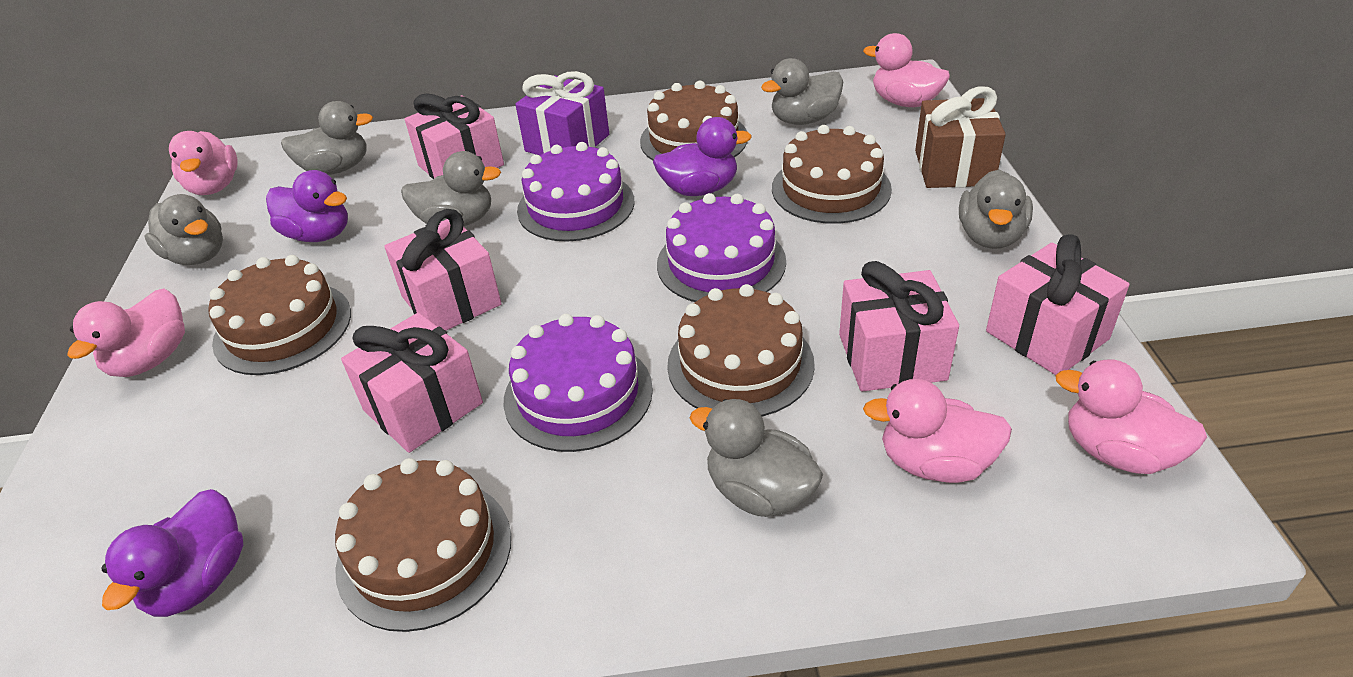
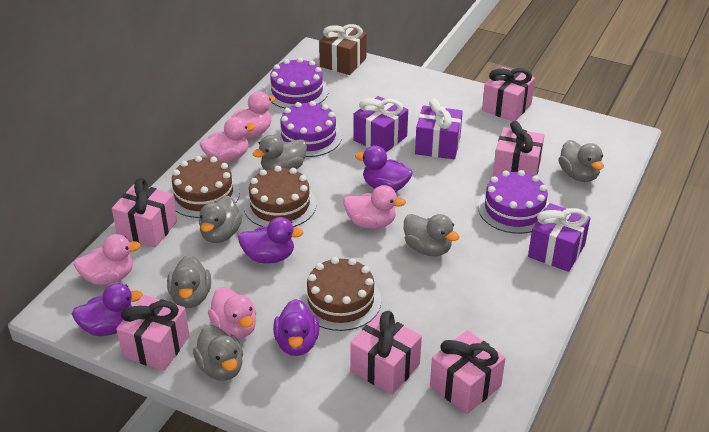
brown cake: 5 -> 3
pink gift: 5 -> 6
purple duck: 3 -> 4
purple gift: 1 -> 3

